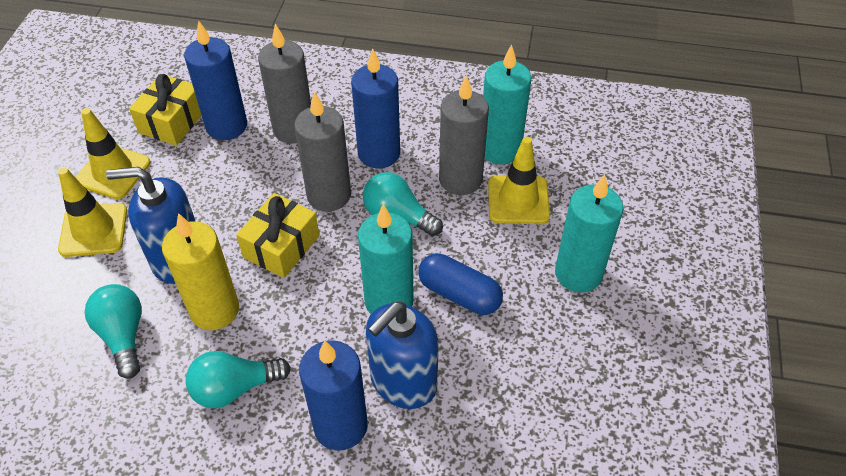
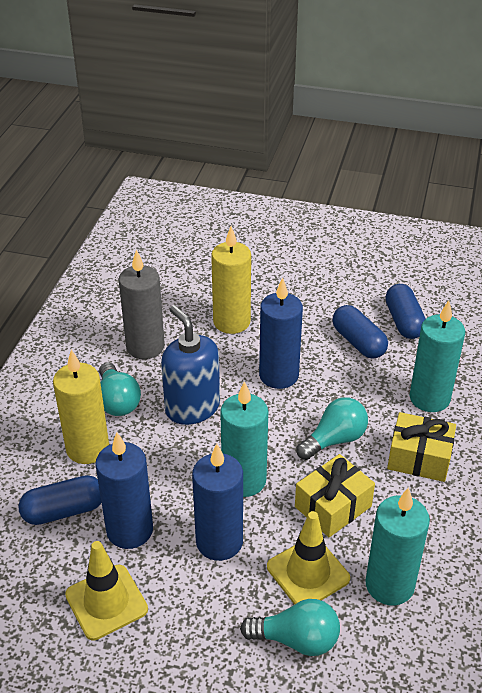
blue capsule: 1 -> 3
blue soap dispenser: 2 -> 1
grey candle: 3 -> 1
yellow candle: 1 -> 2
yellow traffic cone: 3 -> 2

